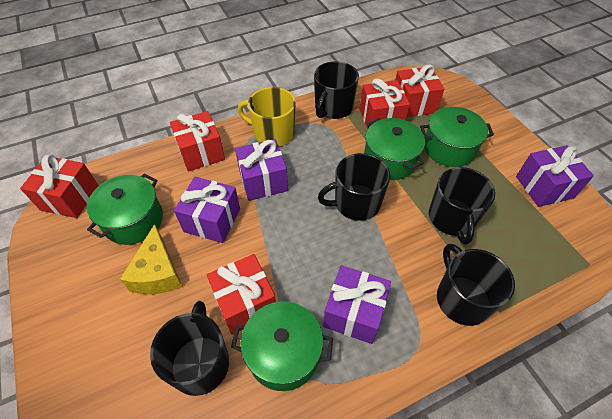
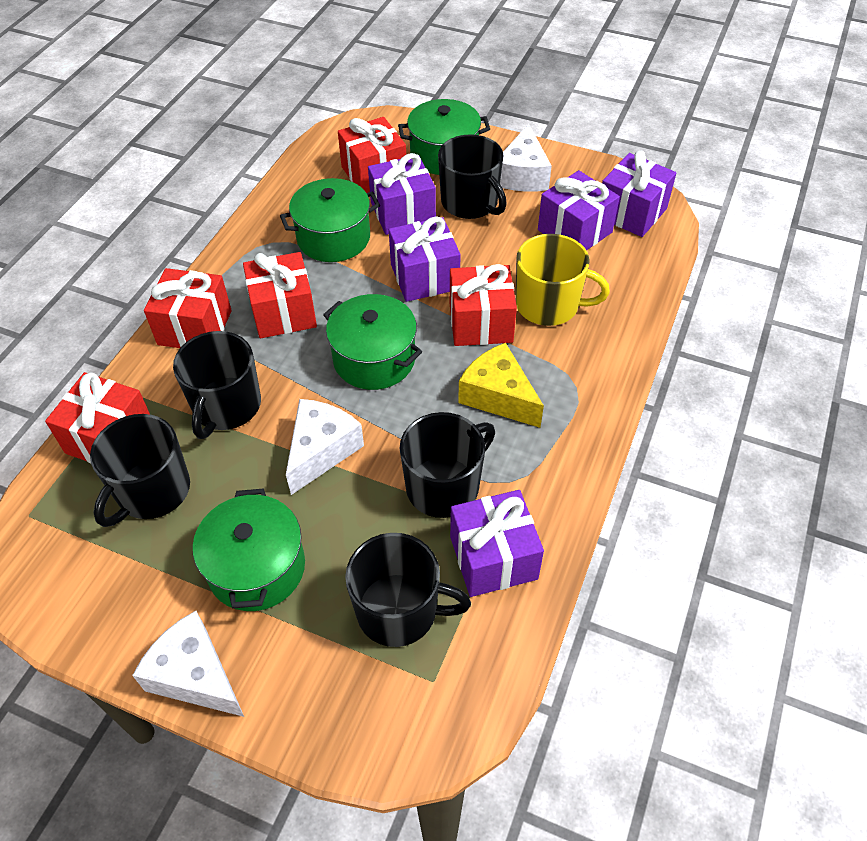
purple gift: 4 -> 5
white cheese: 0 -> 3

